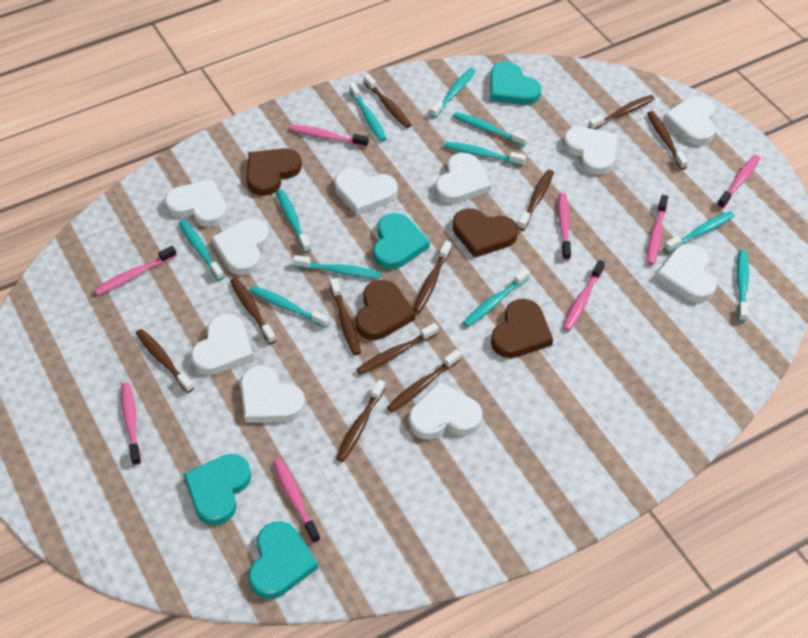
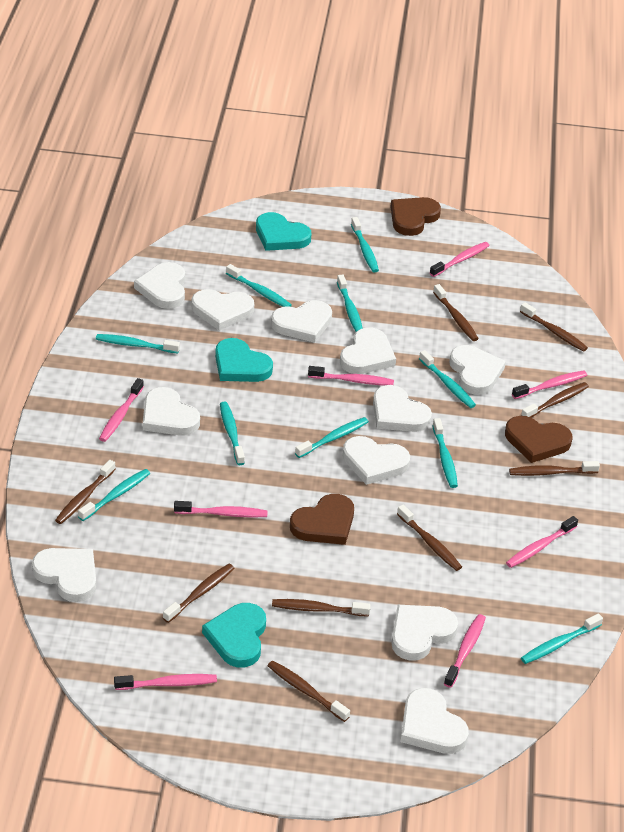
brown heart: 4 -> 3
brown toothbrush: 11 -> 9
turquoise heart: 4 -> 3
turquoise toothbrush: 11 -> 10
white heart: 10 -> 11

